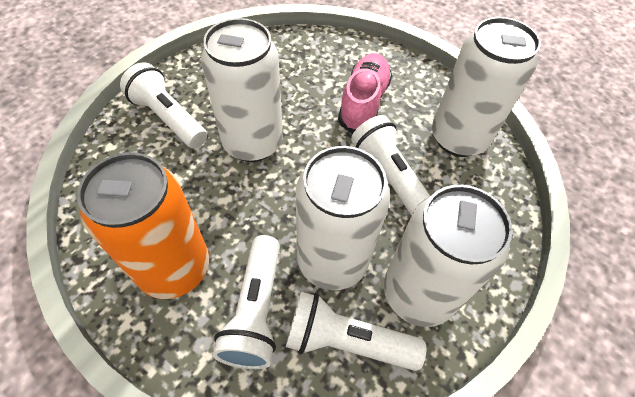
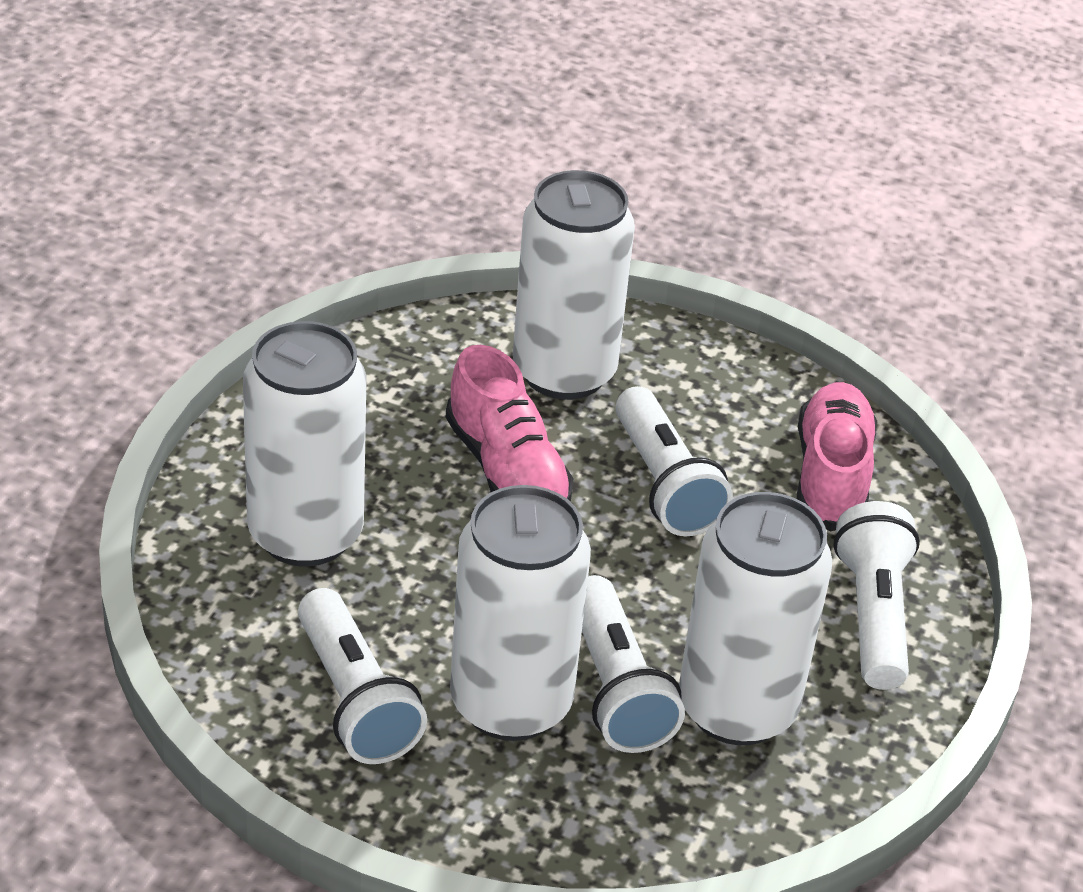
orange can: 1 -> 0
pink shoe: 1 -> 2

